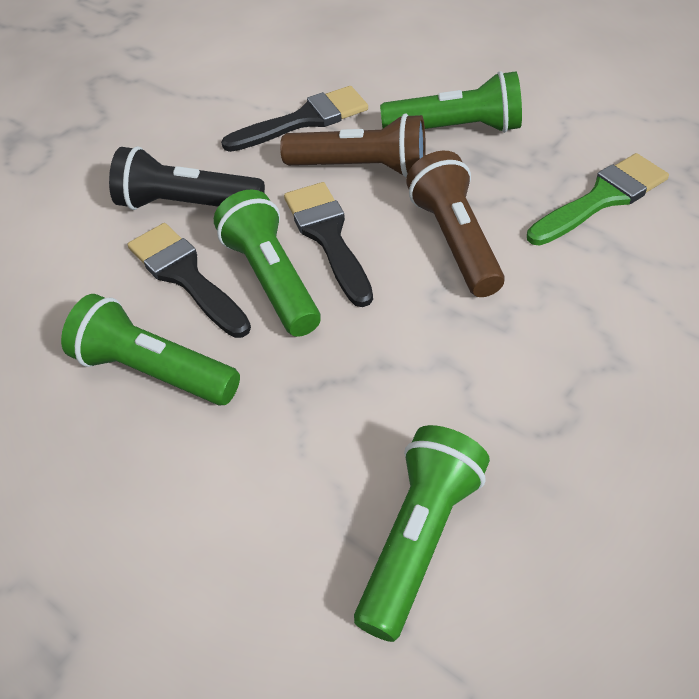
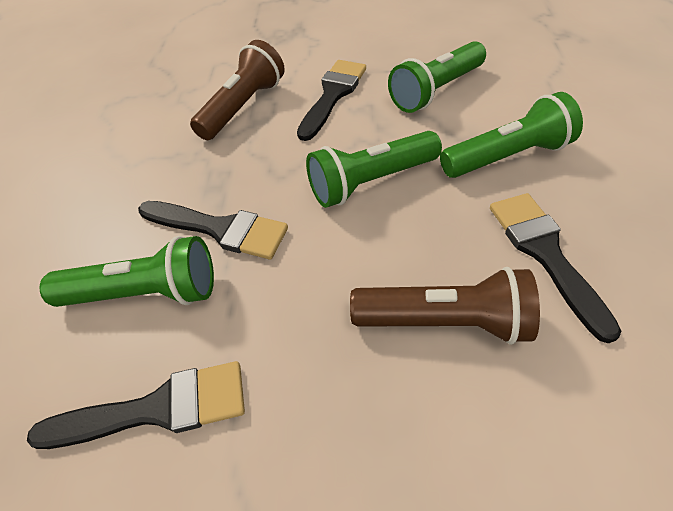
black brush: 3 -> 4
black flashlight: 1 -> 0
green brush: 1 -> 0

